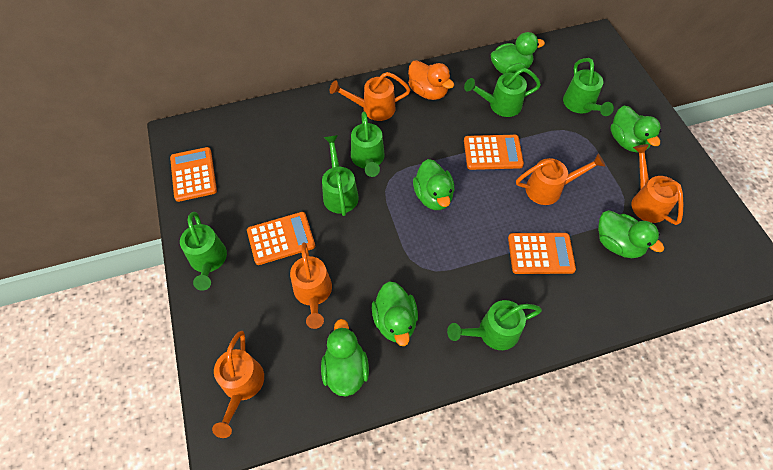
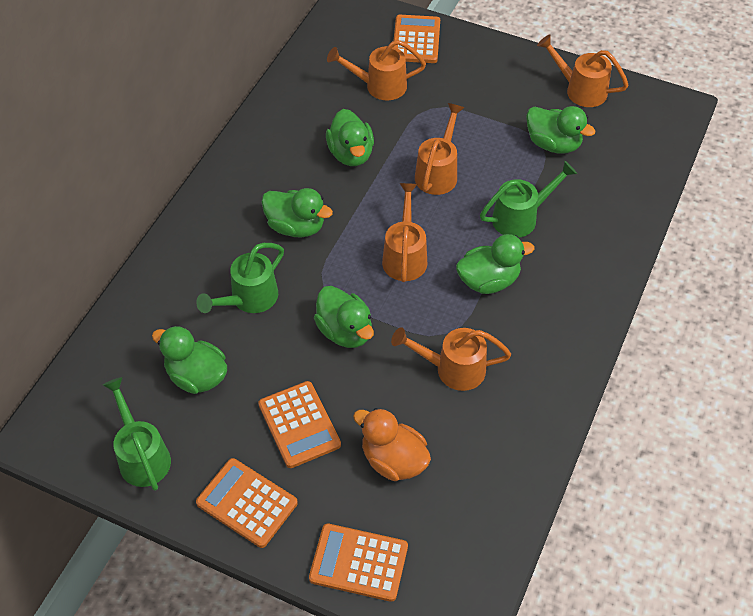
green watering can: 6 -> 3

